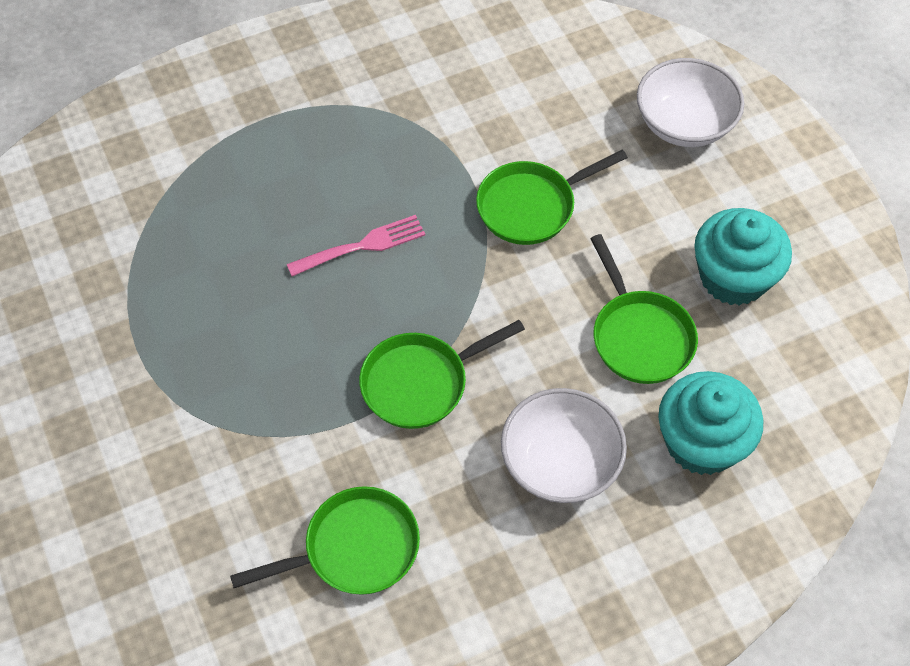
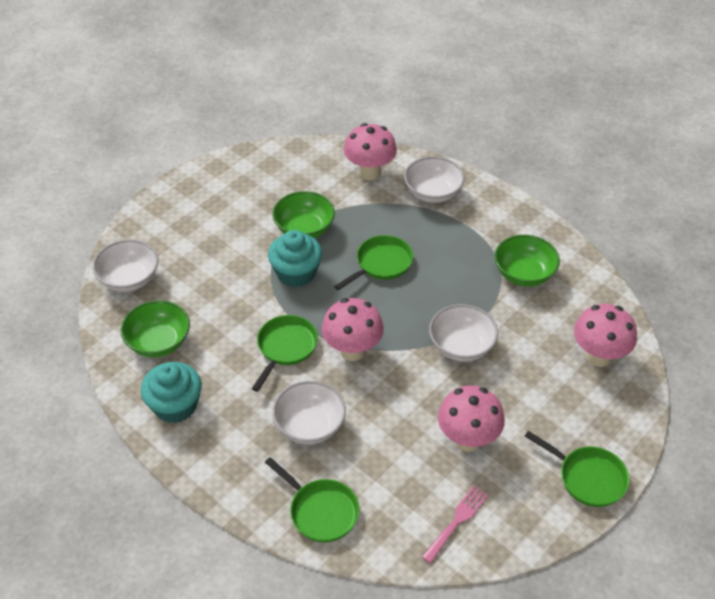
green bowl: 0 -> 3
pink mushroom: 0 -> 4
white bowl: 2 -> 4

